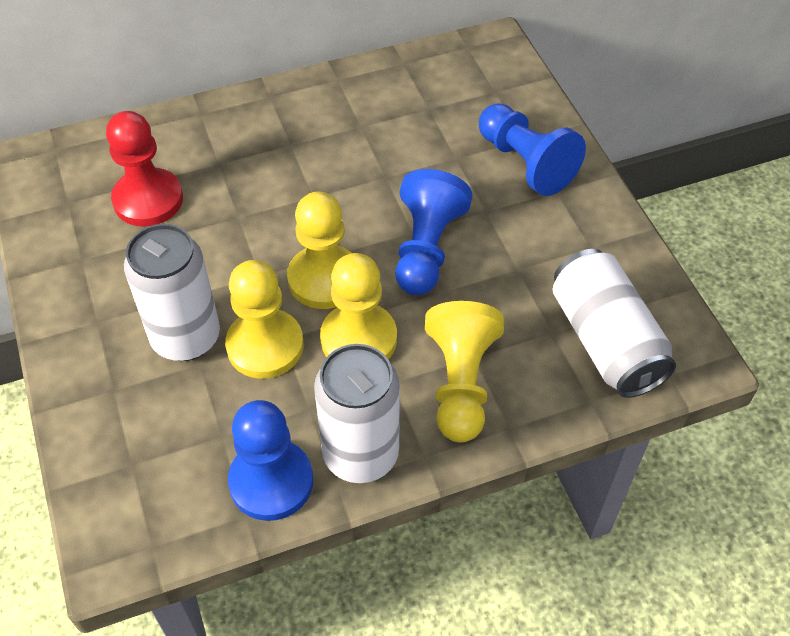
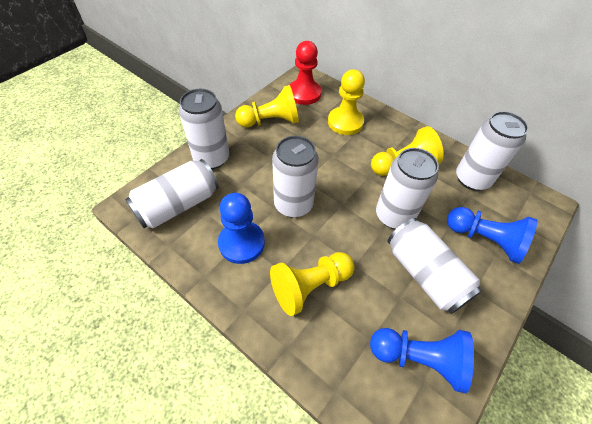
white can: 3 -> 6

